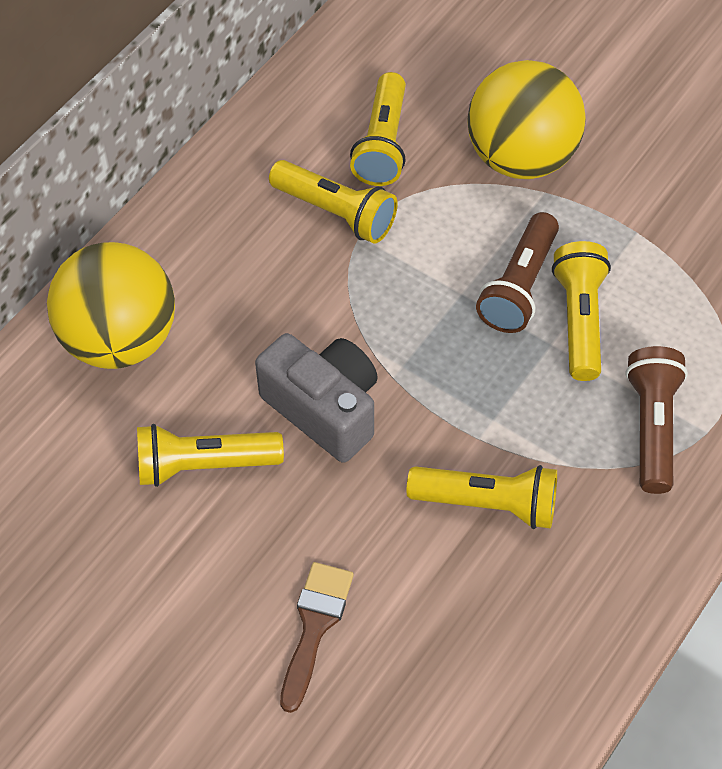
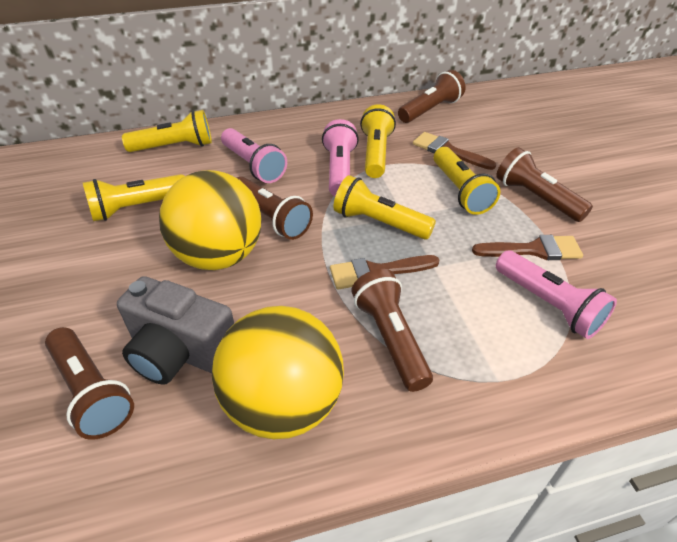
brown brush: 1 -> 3
brown flashlight: 2 -> 5
pink flashlight: 0 -> 3

